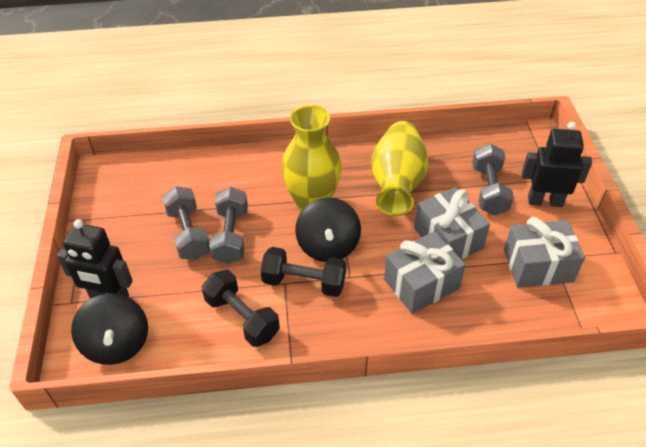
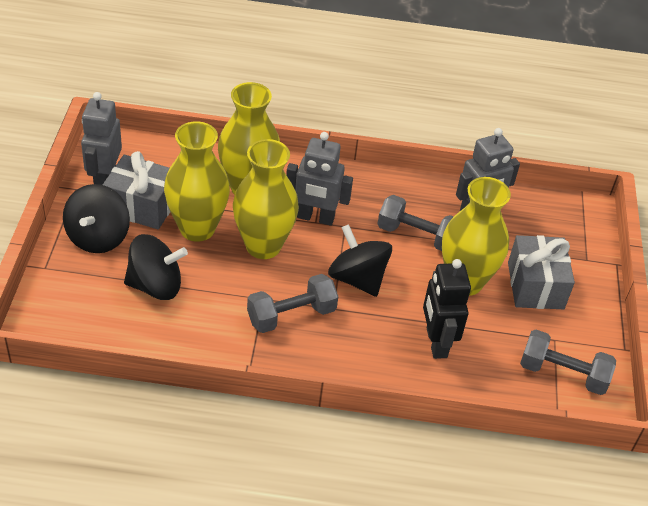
black dumbbell: 2 -> 0
black robot: 2 -> 1
black spinning top: 2 -> 3
grey gift: 3 -> 2
grey robot: 0 -> 3
yellow vase: 2 -> 4

